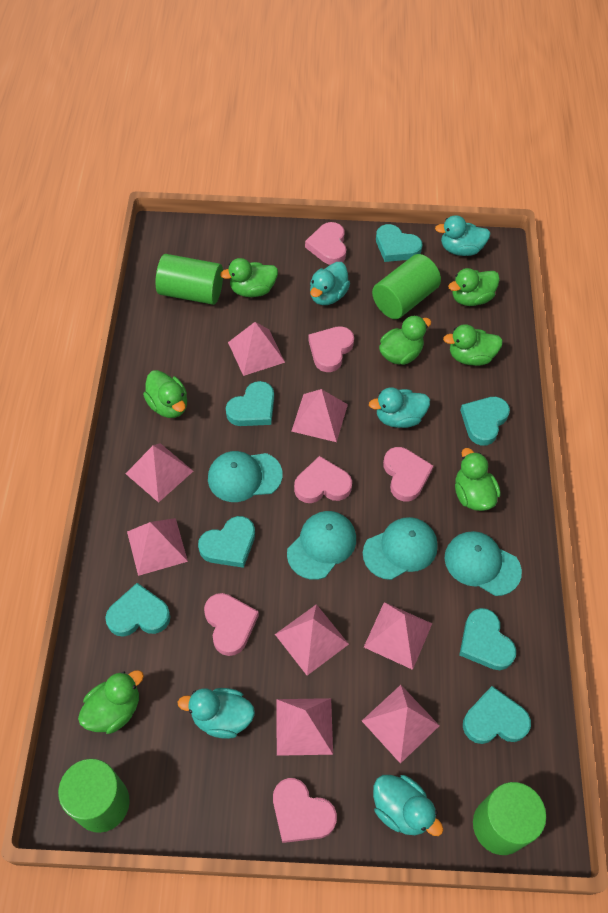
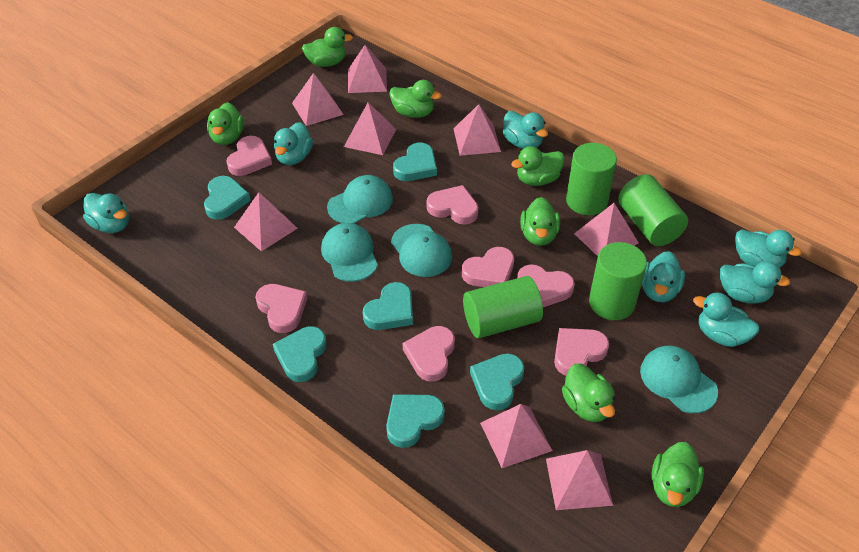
pink heart: 6 -> 7
turquoise duck: 5 -> 7
turquoise heart: 7 -> 6

